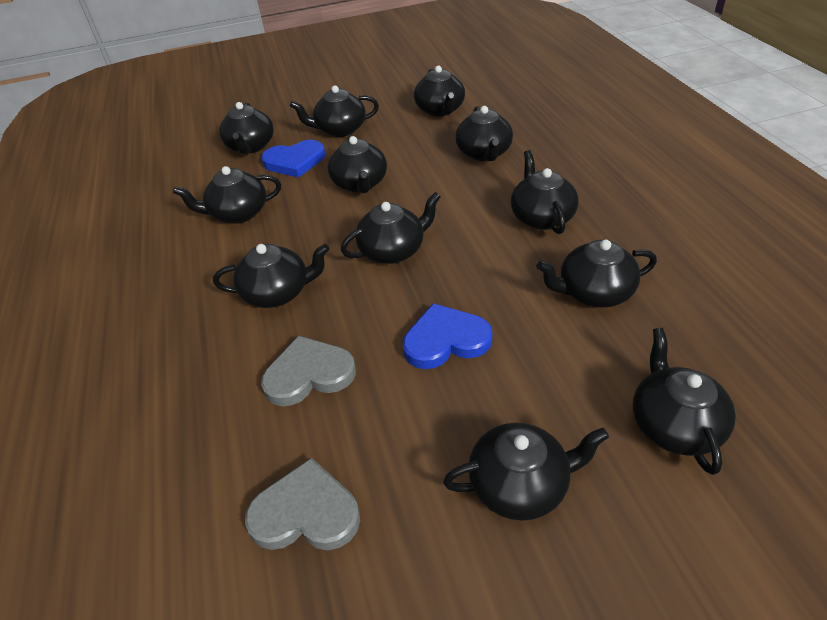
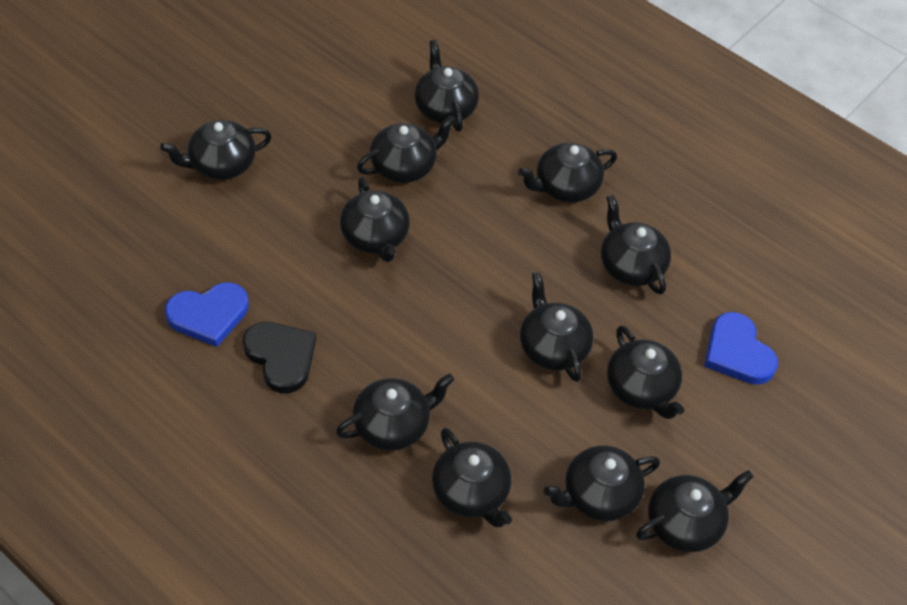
black heart: 0 -> 1
grey heart: 2 -> 0

